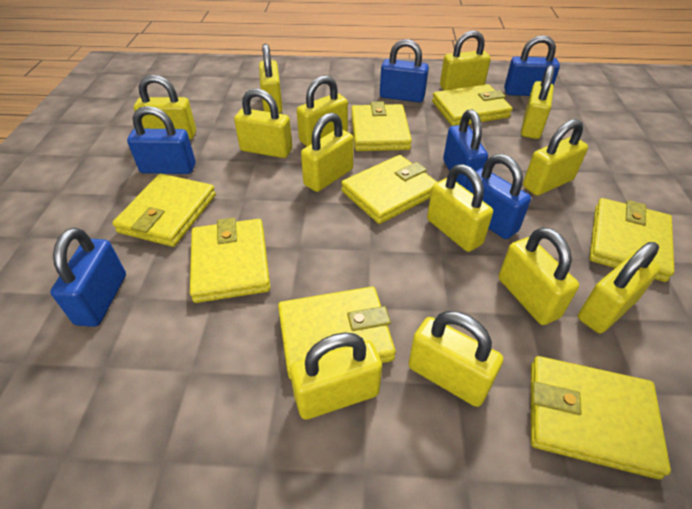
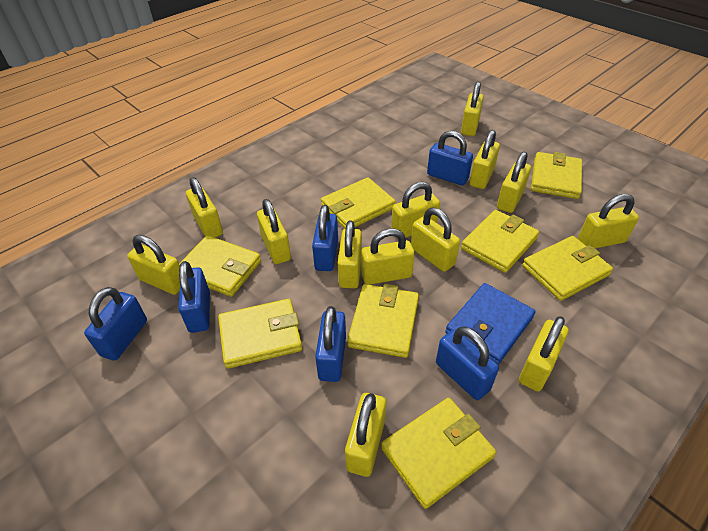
blue wallet: 0 -> 1

